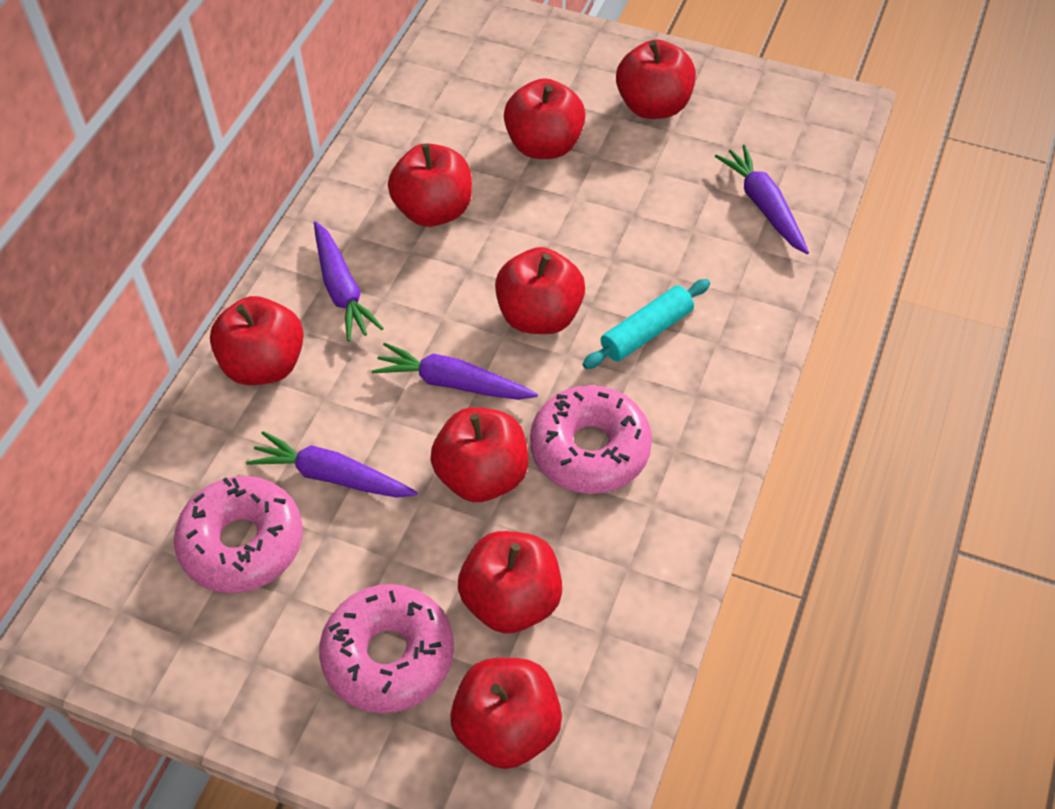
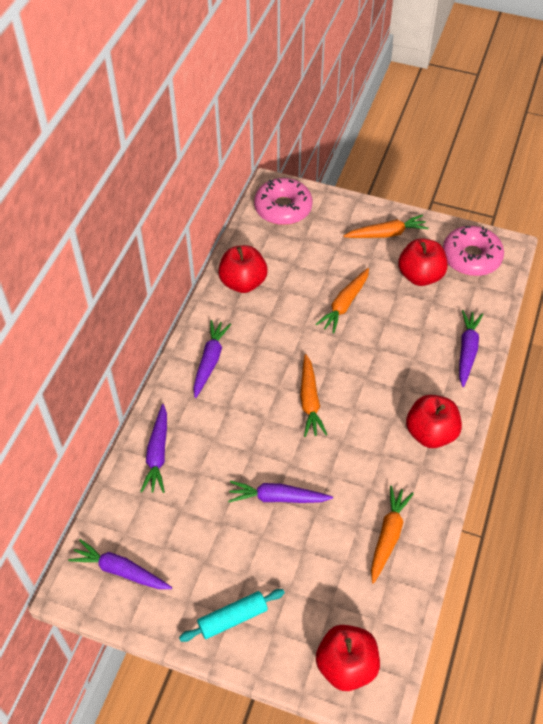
orange carrot: 0 -> 4
pink donut: 3 -> 2
purple carrot: 4 -> 5
red apple: 8 -> 4

